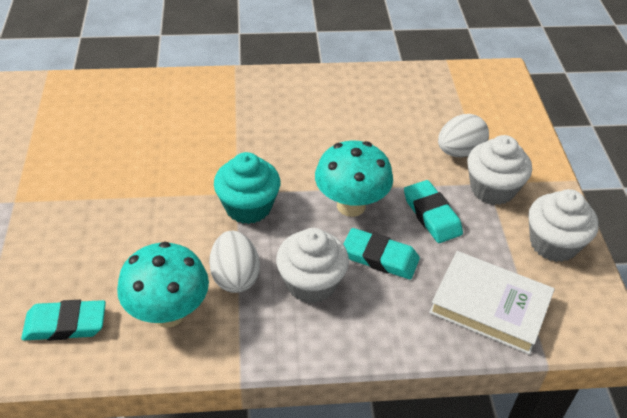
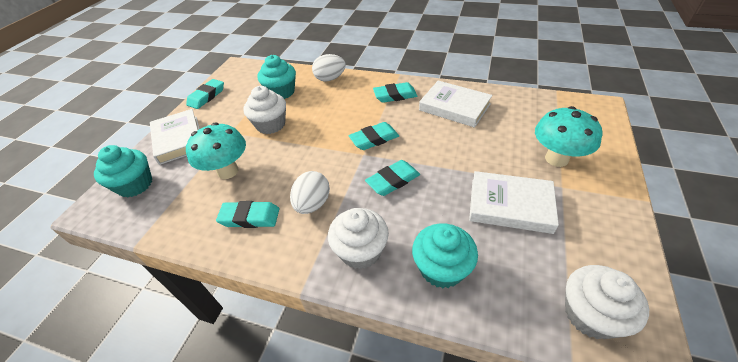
turquoise cupcake: 1 -> 3
turquoise eraser: 3 -> 5
white book: 1 -> 3

